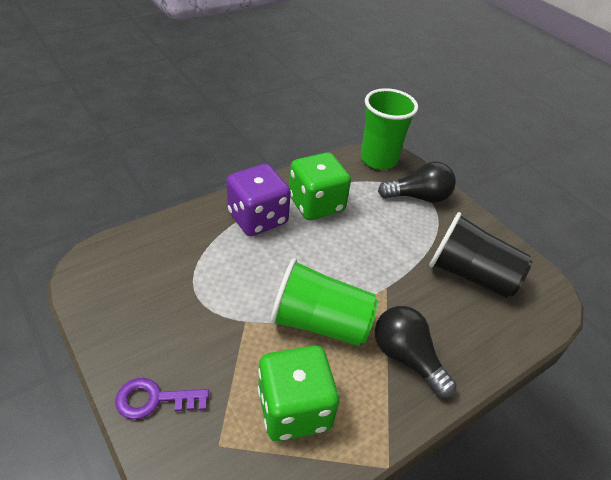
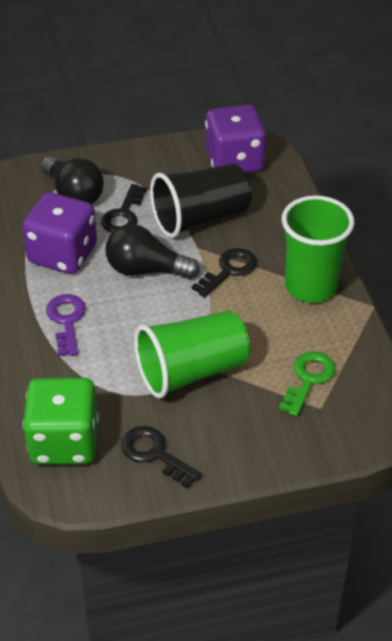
black key: 0 -> 3
green dice: 2 -> 1
green key: 0 -> 1
purple dice: 1 -> 2

